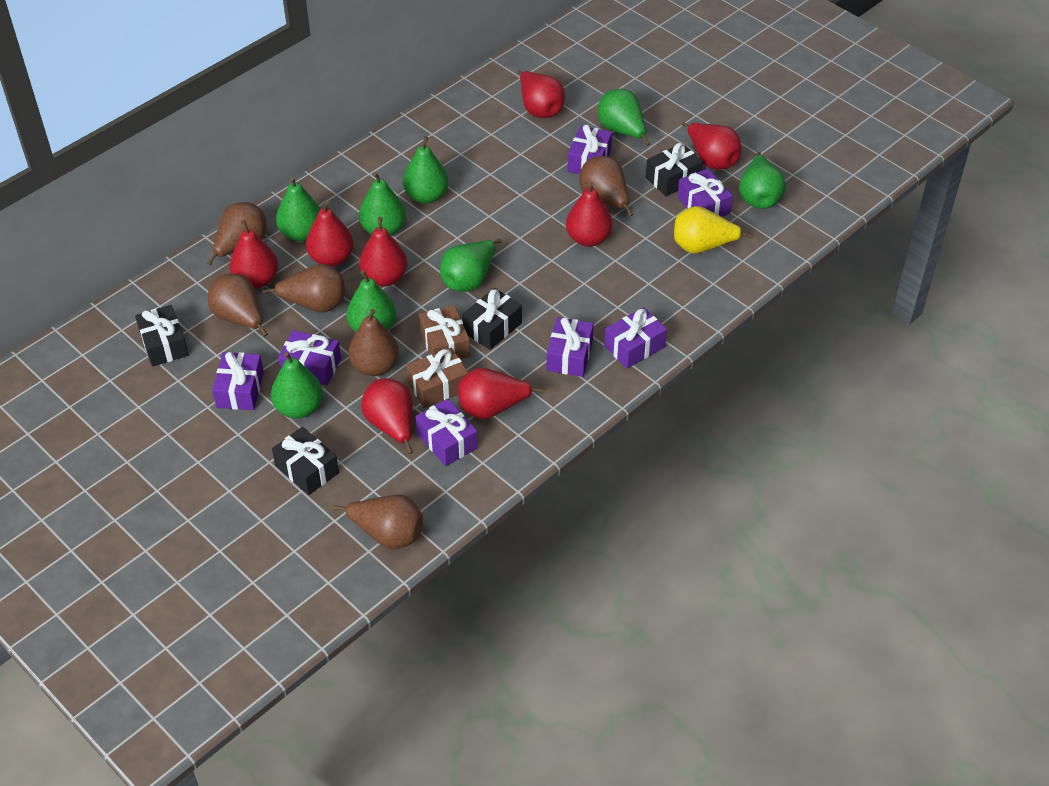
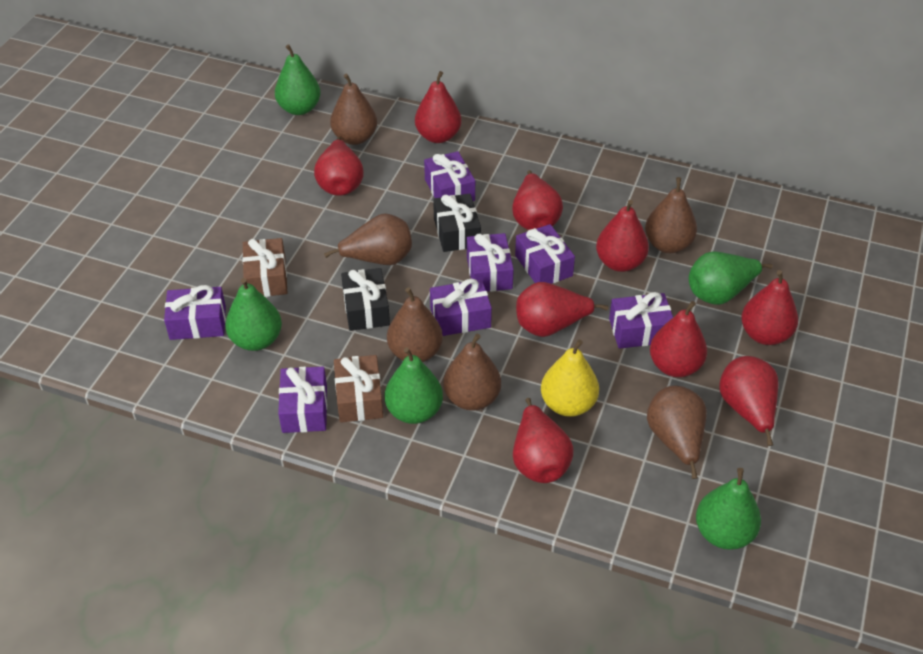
black gift: 4 -> 2
green pear: 8 -> 5
red pear: 8 -> 9

